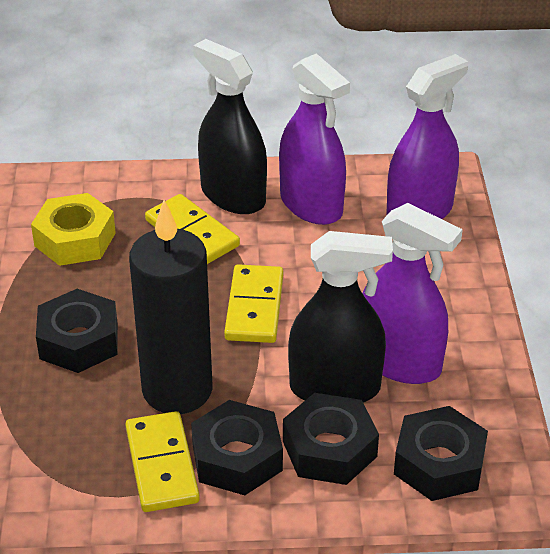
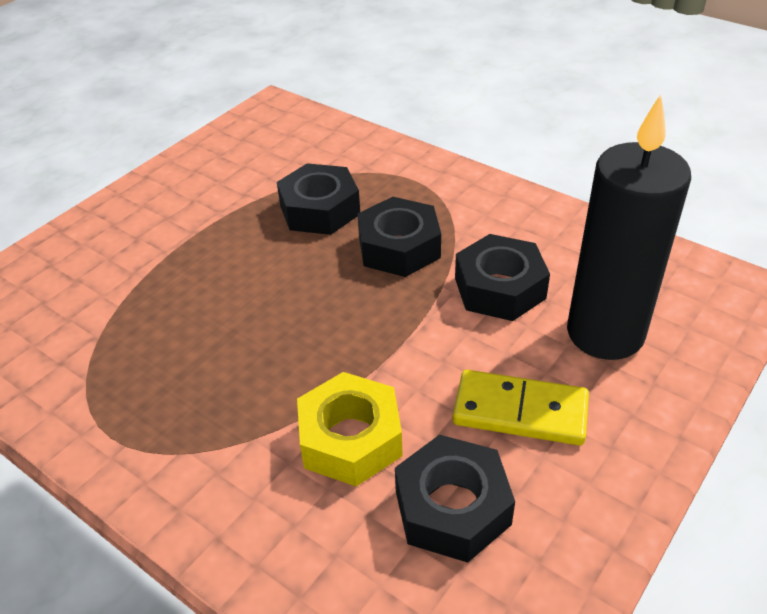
black spray bottle: 2 -> 0
purple spray bottle: 3 -> 0
yellow domino: 3 -> 1

